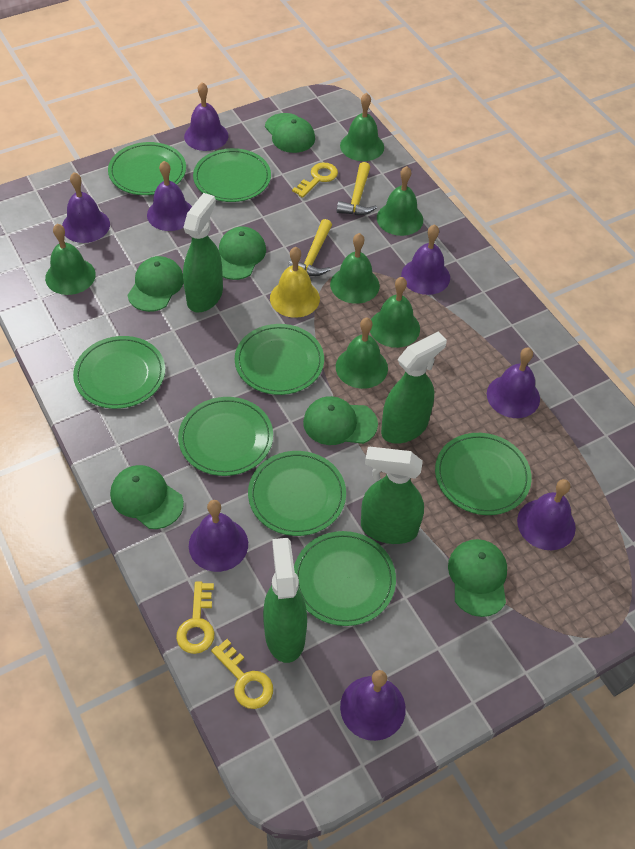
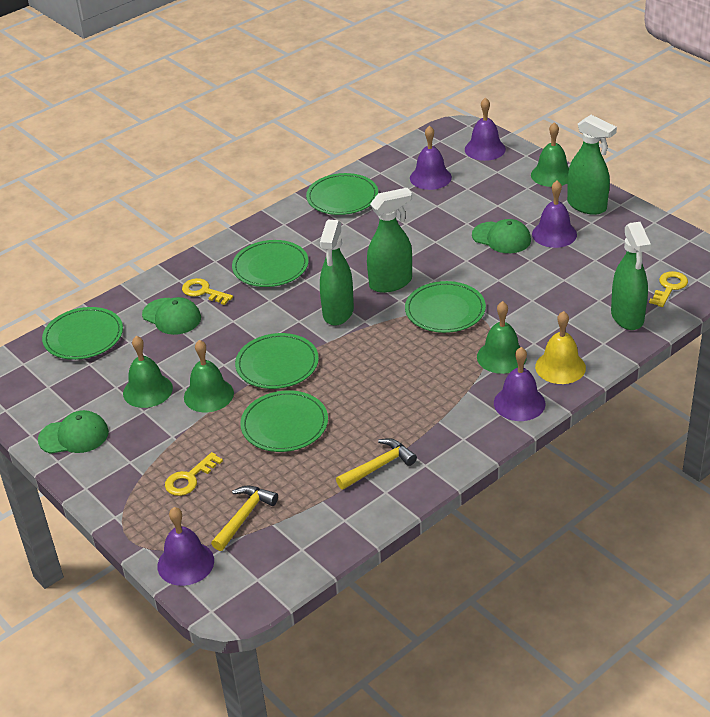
green bell: 6 -> 4
green cap: 6 -> 3
green plate: 8 -> 6
purple bell: 8 -> 5

